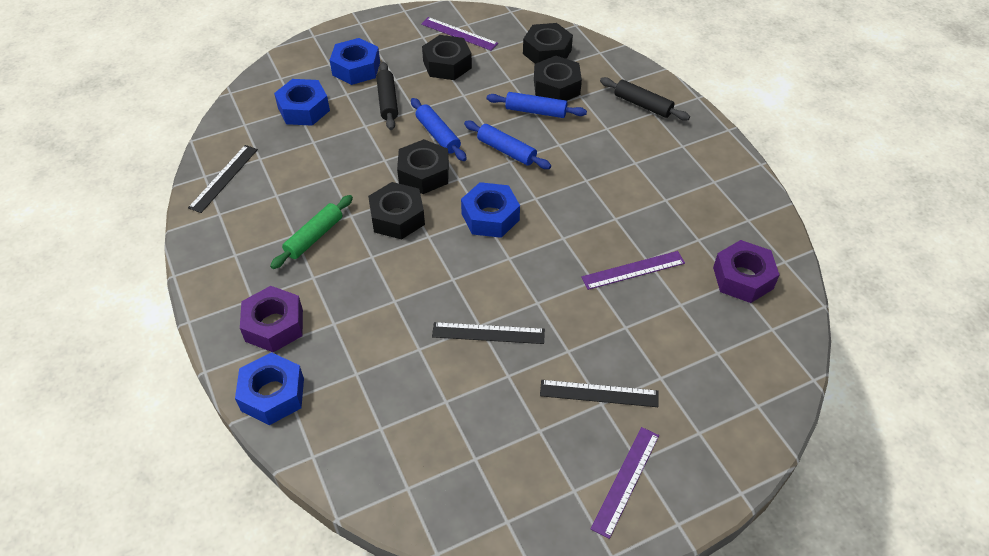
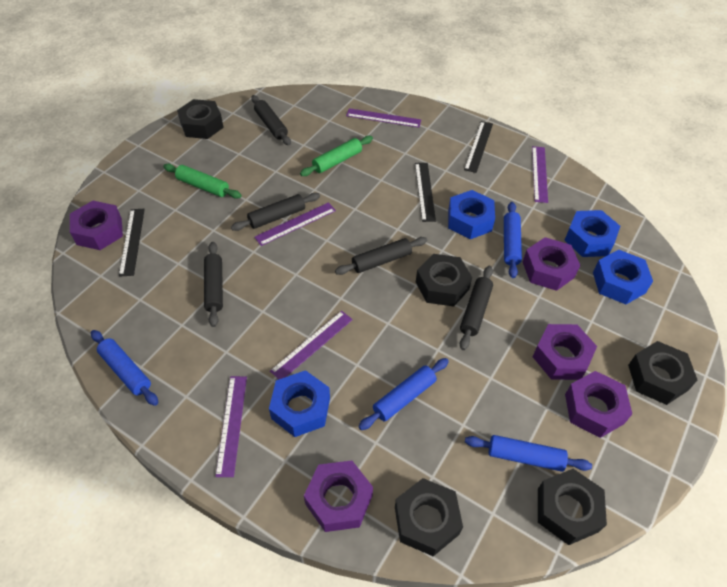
black rolling pin: 2 -> 5
blue rolling pin: 3 -> 4
green rolling pin: 1 -> 2
purple nut: 2 -> 5
purple ruler: 3 -> 5

